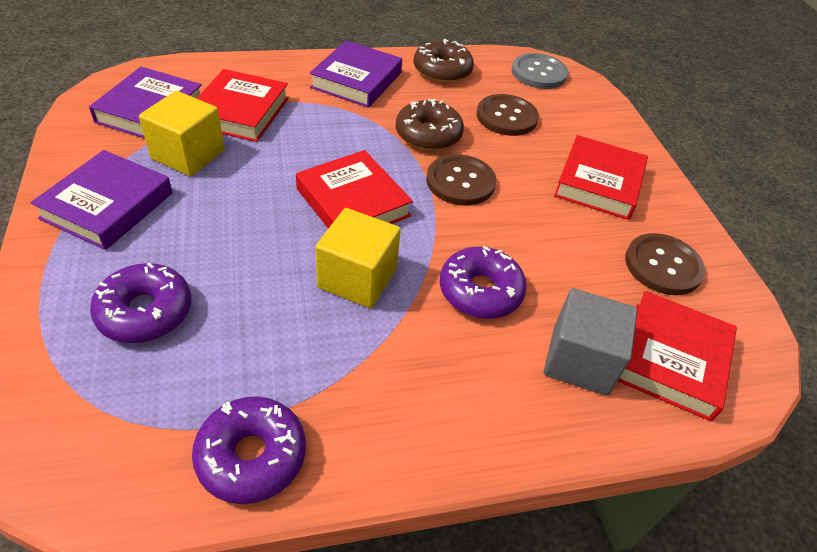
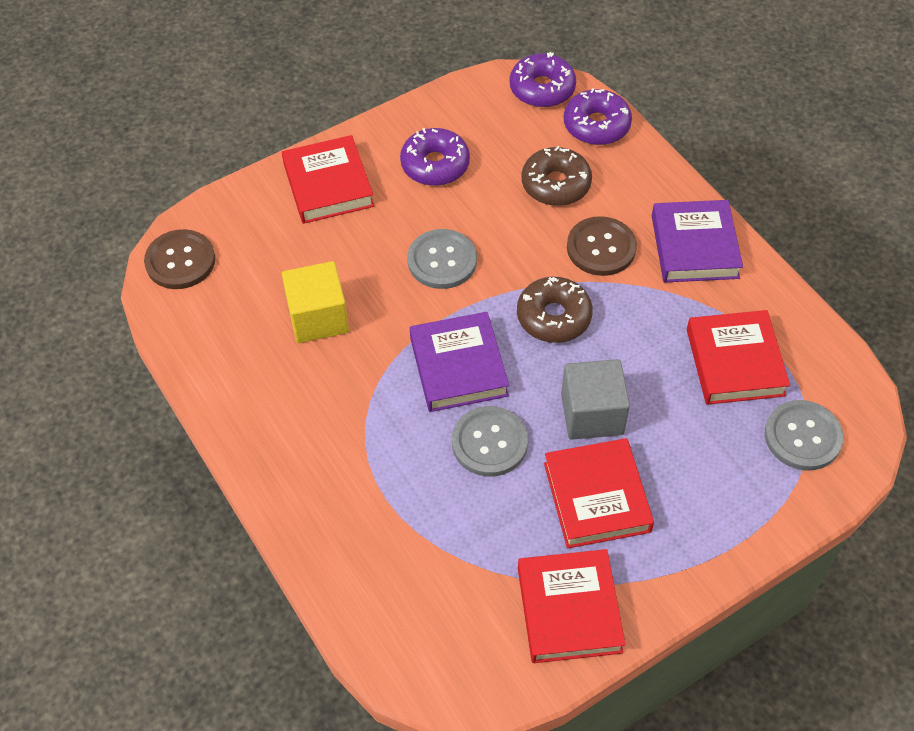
brown button: 3 -> 2
grey button: 1 -> 3
purple book: 3 -> 2
yellow cube: 2 -> 1

